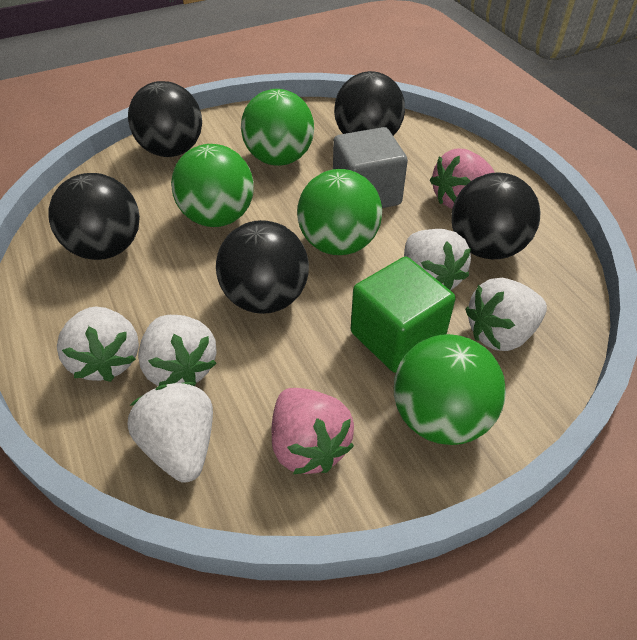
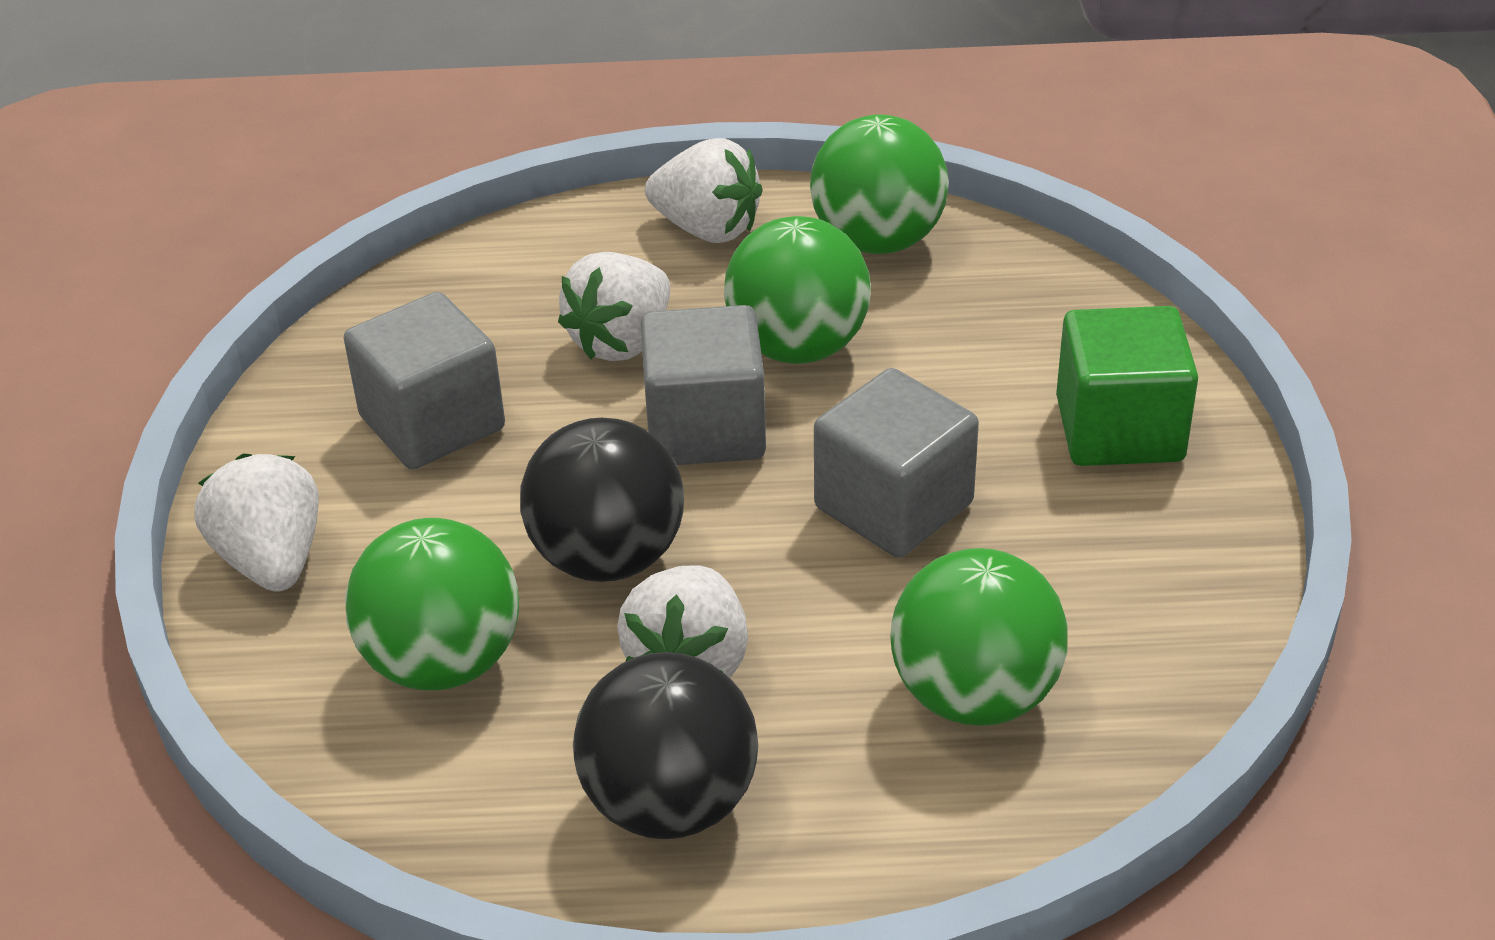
black ball: 5 -> 2
grey cube: 1 -> 3
pink strawberry: 2 -> 0
white strawberry: 5 -> 4

